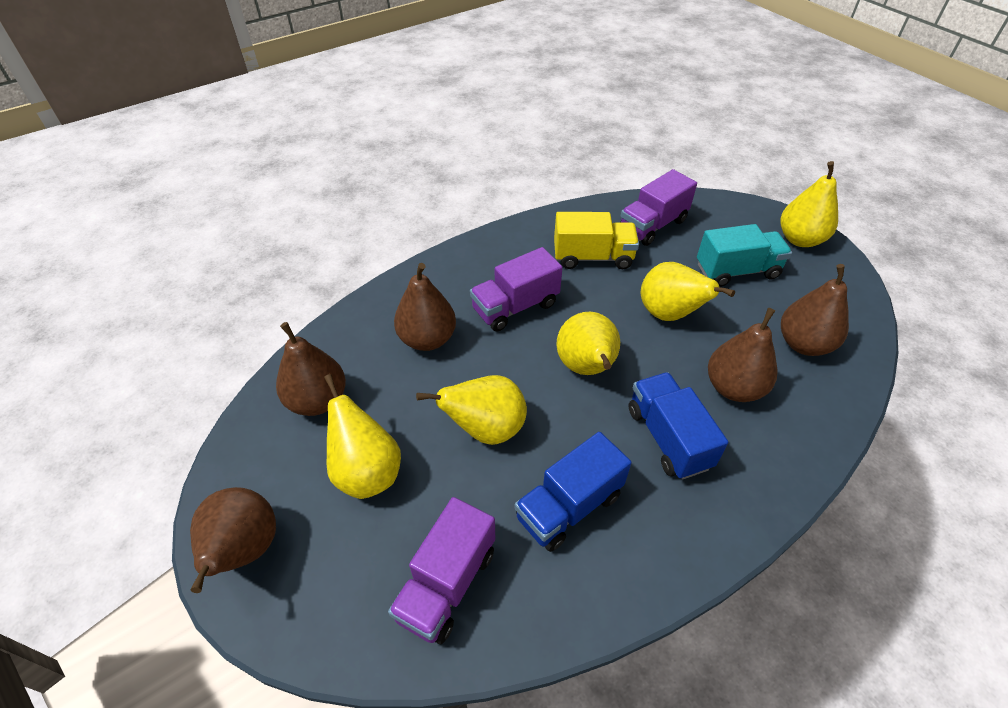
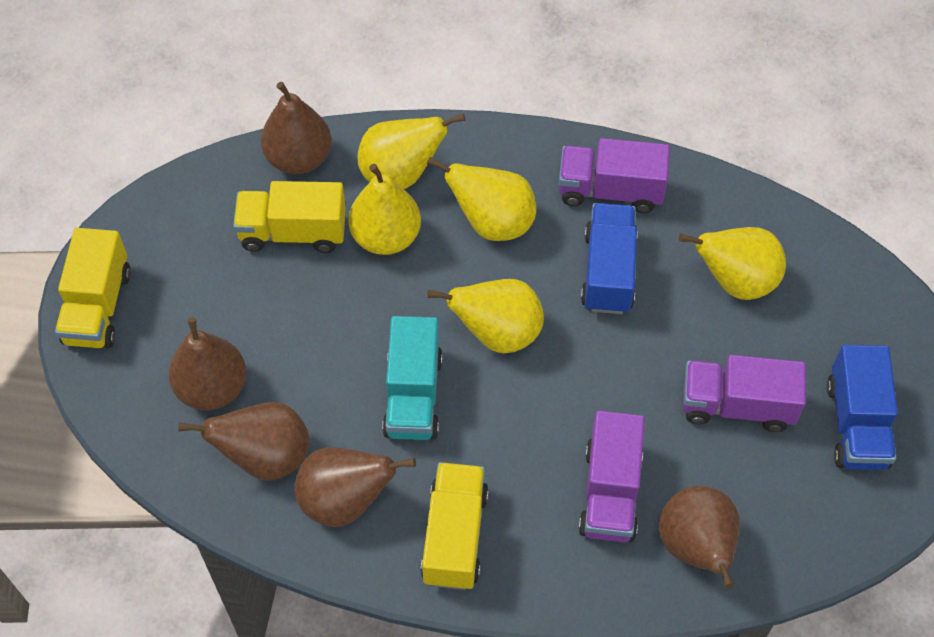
yellow truck: 1 -> 3

